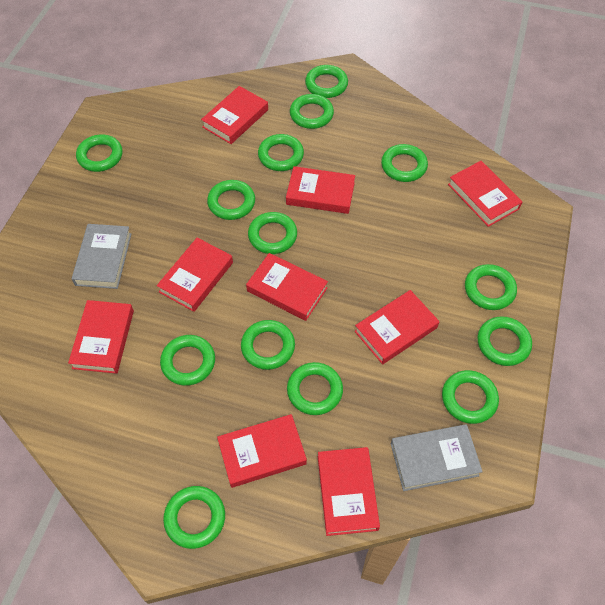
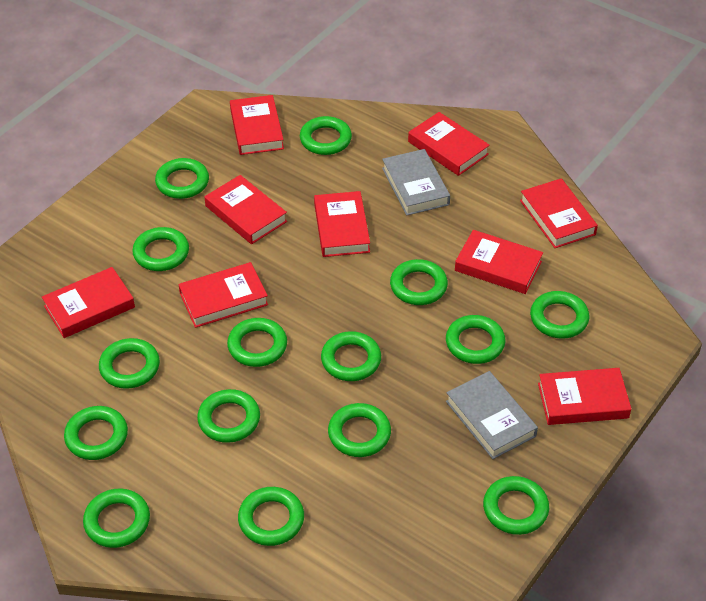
green ring: 14 -> 15

